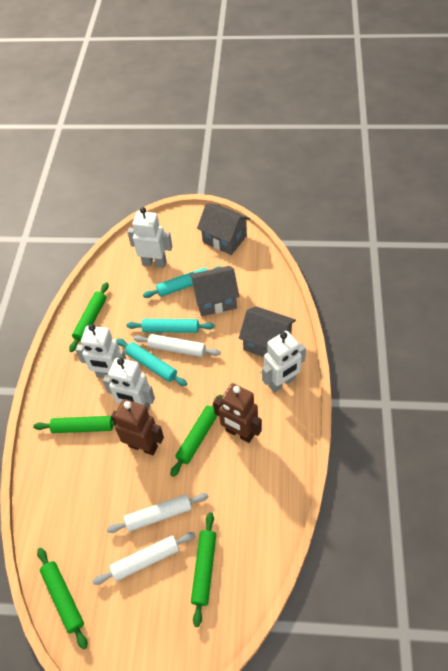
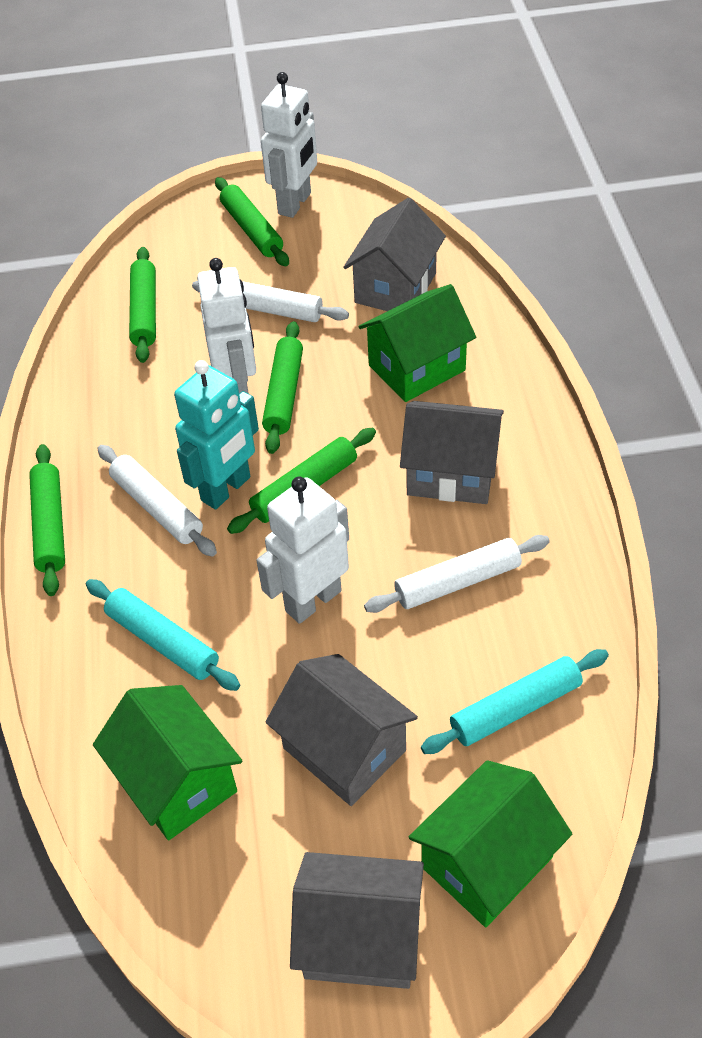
brown robot: 2 -> 0
green house: 0 -> 3
grey house: 3 -> 4
turquoise robot: 0 -> 1
turquoise rolling pin: 3 -> 2
white robot: 4 -> 3

